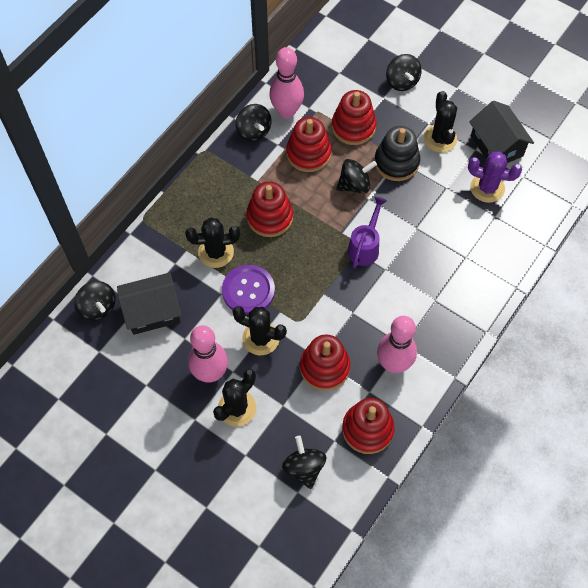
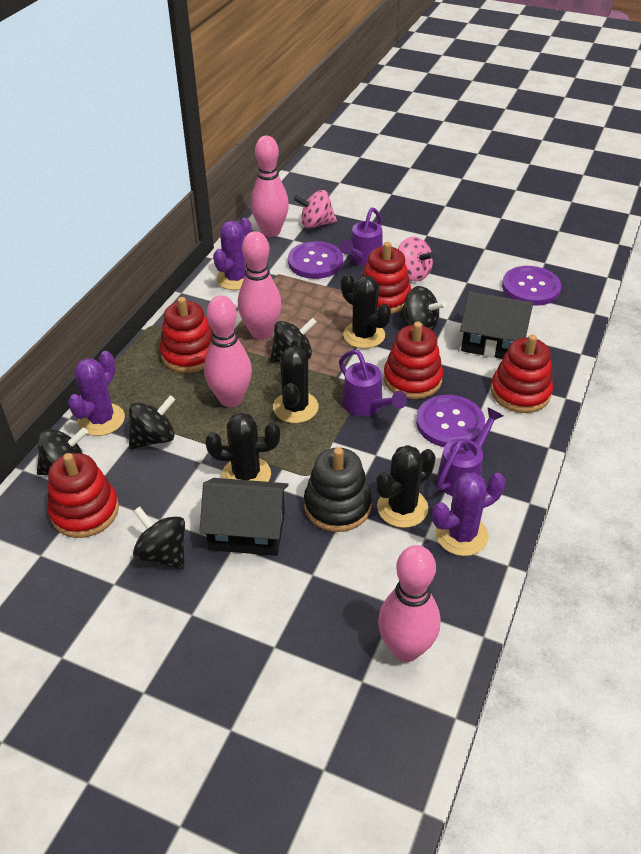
pink bowling pin: 3 -> 4
pink spinning top: 0 -> 2
purple button: 1 -> 3
purple cactus: 1 -> 3
purple watering can: 1 -> 3

